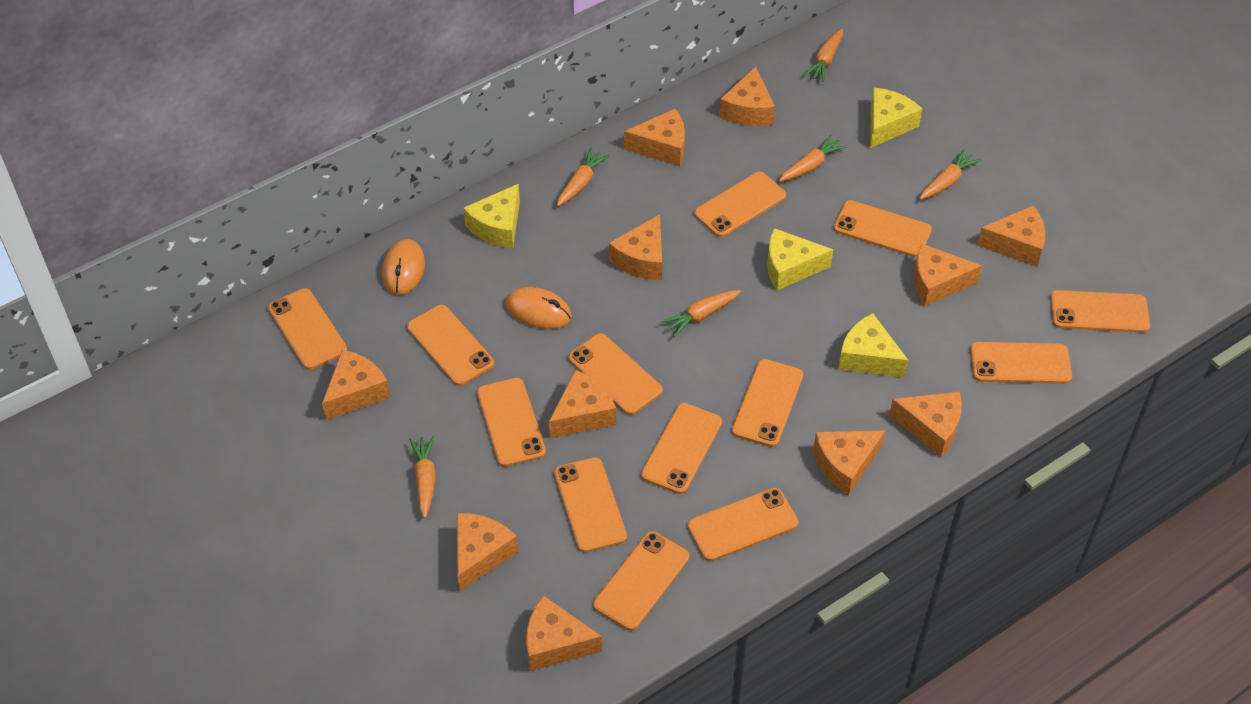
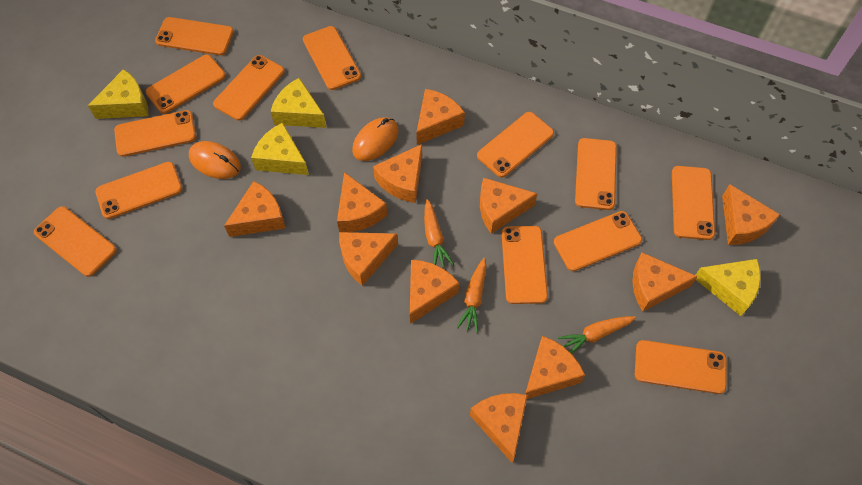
orange carrot: 6 -> 3

